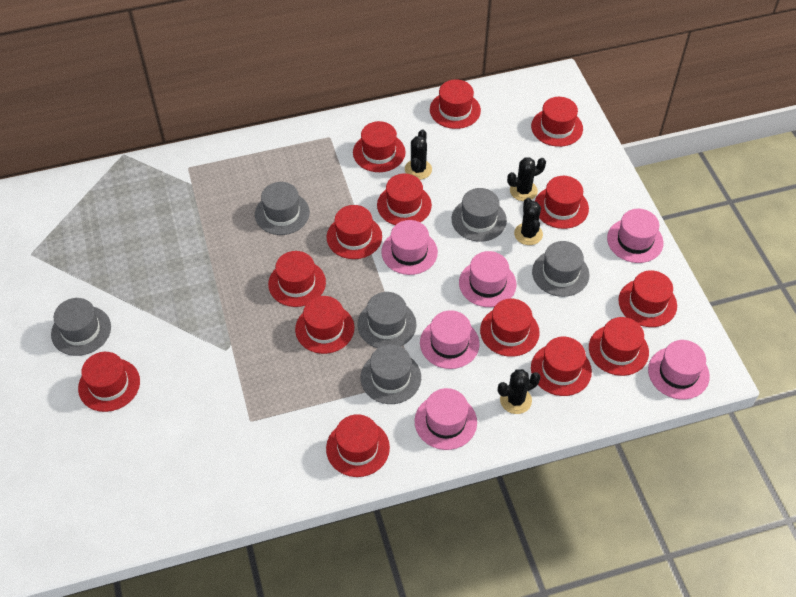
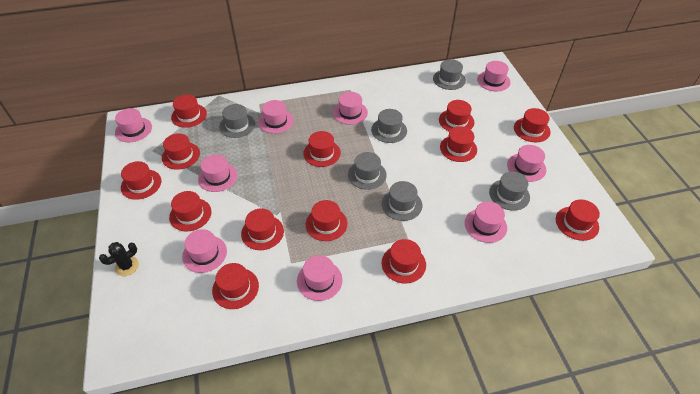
black cactus: 4 -> 1
pink hat: 6 -> 9
red hat: 14 -> 13

